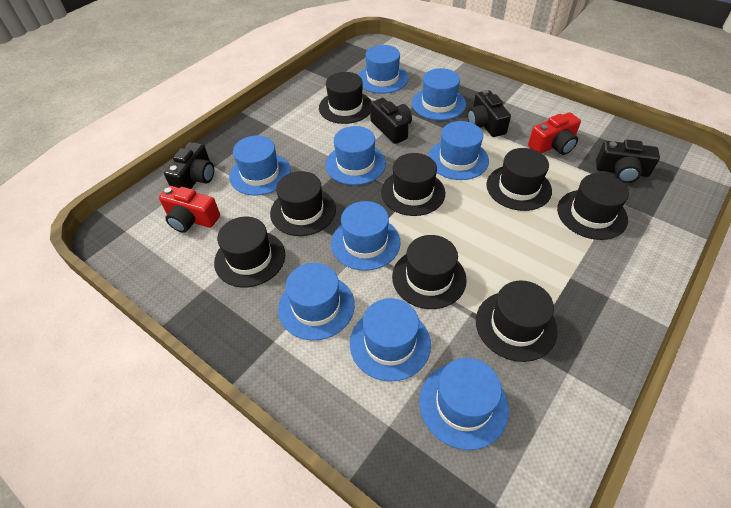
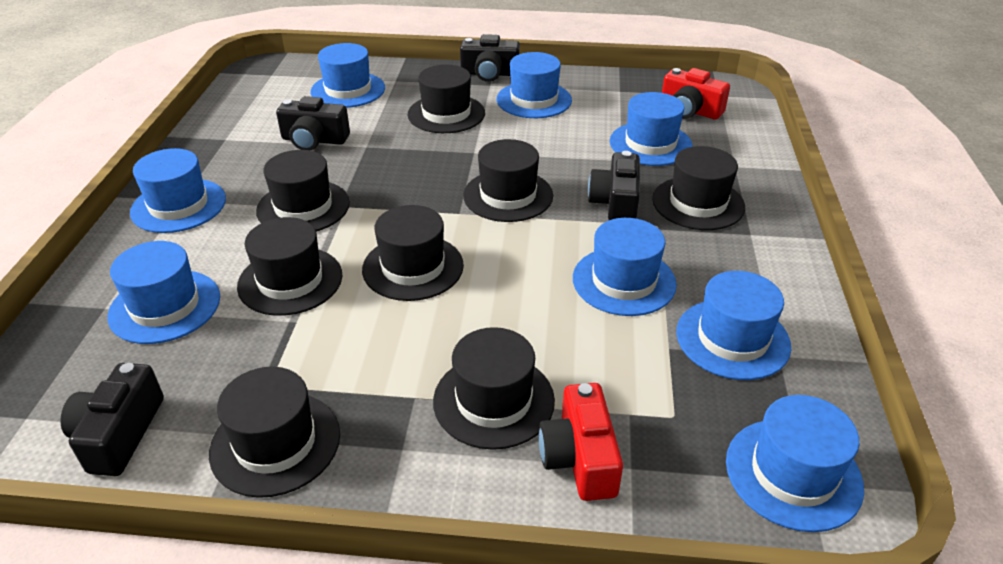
blue hat: 9 -> 8

